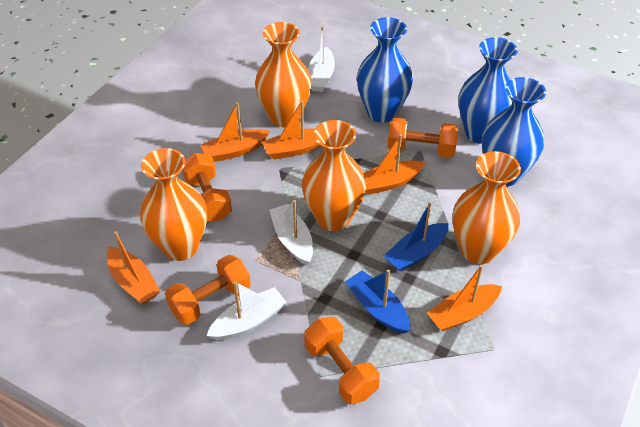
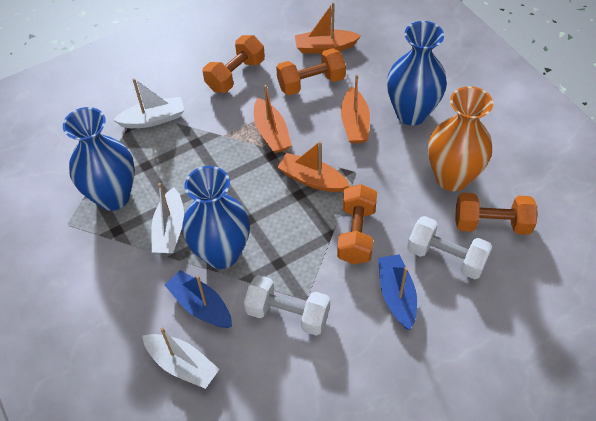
orange boat: 5 -> 4
orange vase: 4 -> 1
white dumbbell: 0 -> 2

